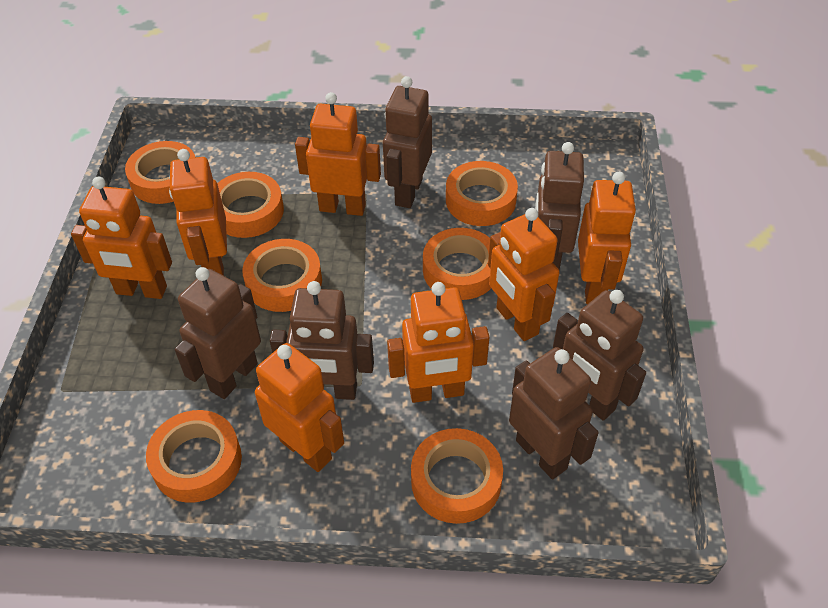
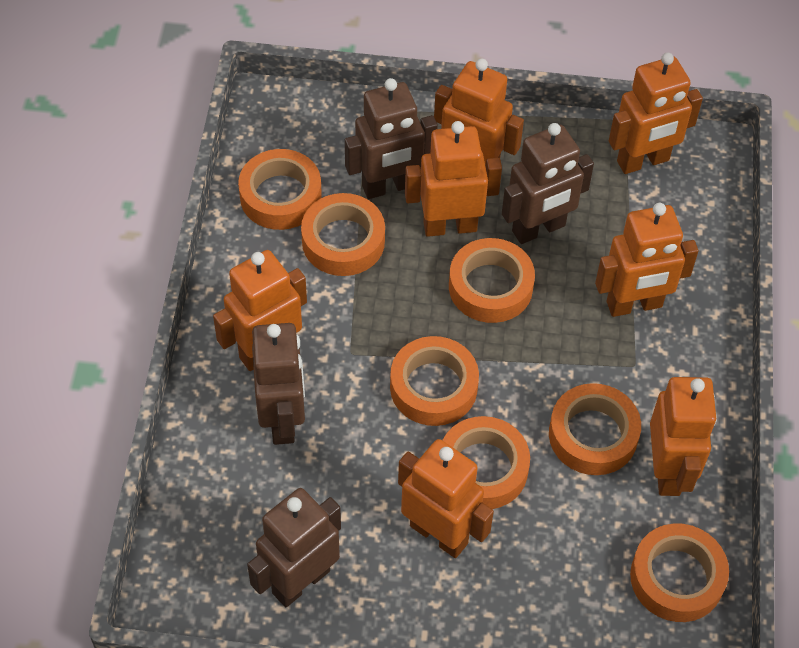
brown robot: 6 -> 4

